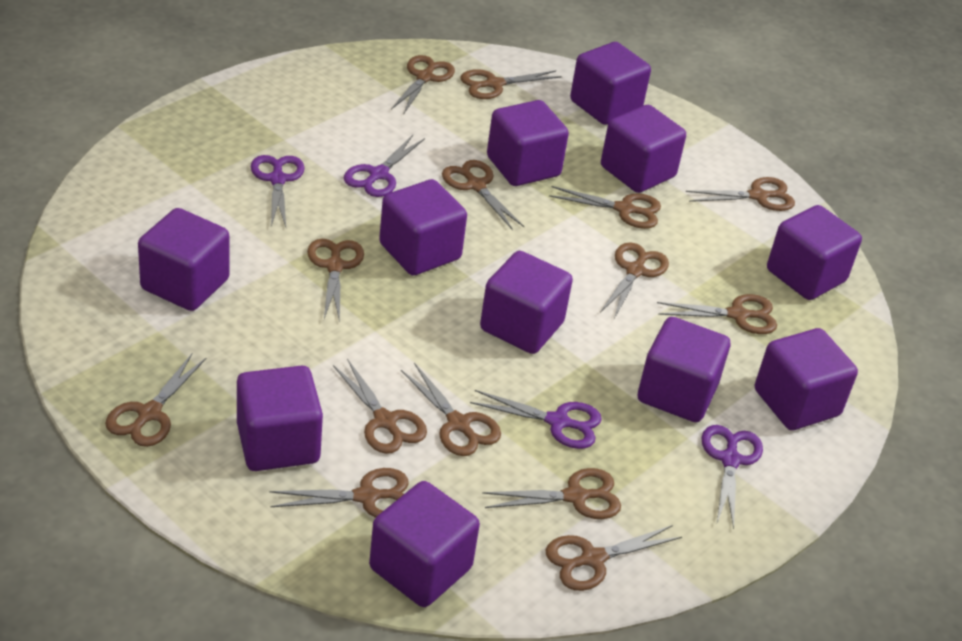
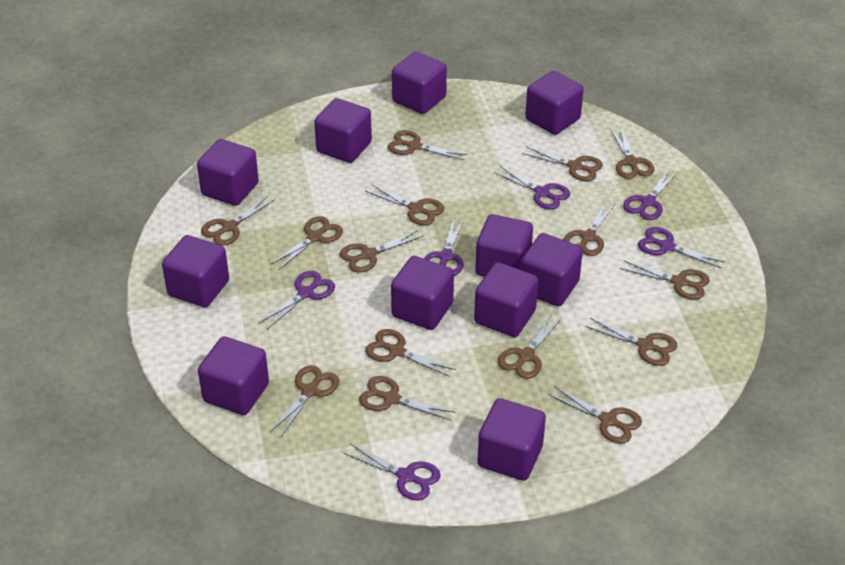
brown scissors: 14 -> 15
purple scissors: 4 -> 6

